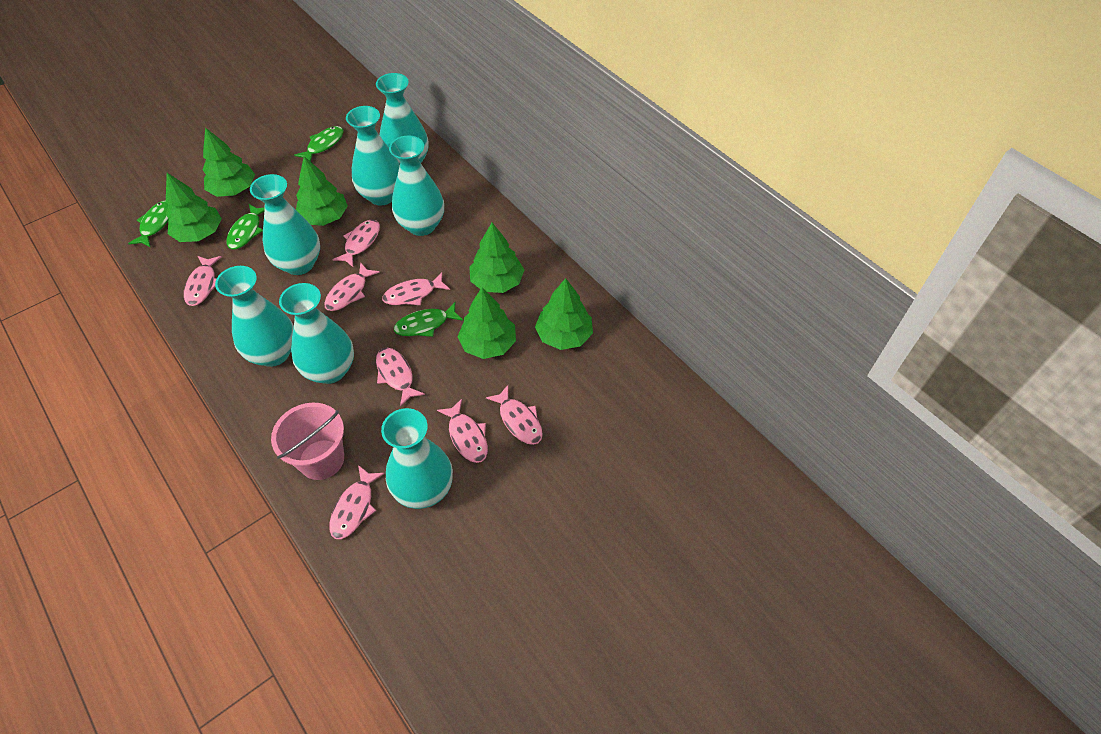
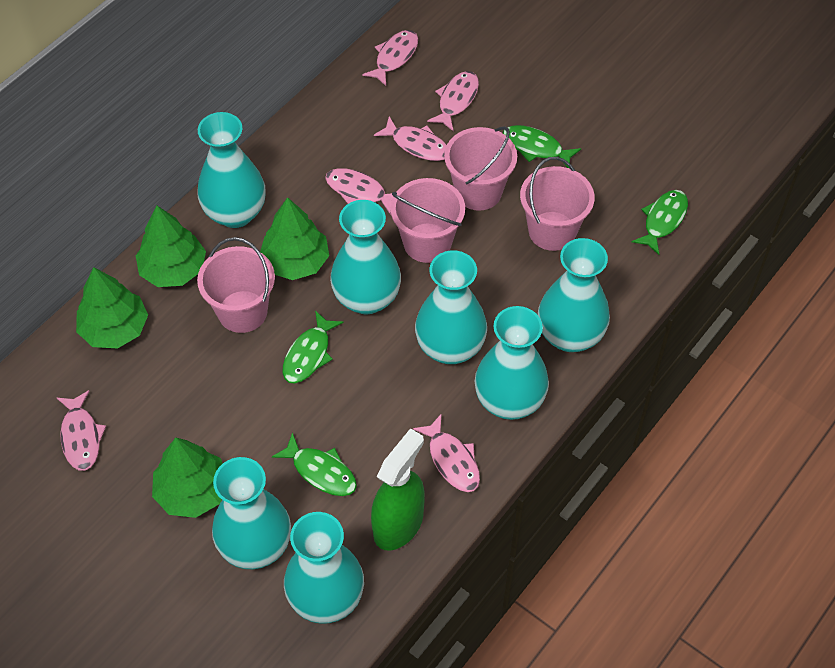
green spray bottle: 0 -> 1
green tree: 6 -> 4
pink bucket: 1 -> 4
pink fish: 8 -> 6

